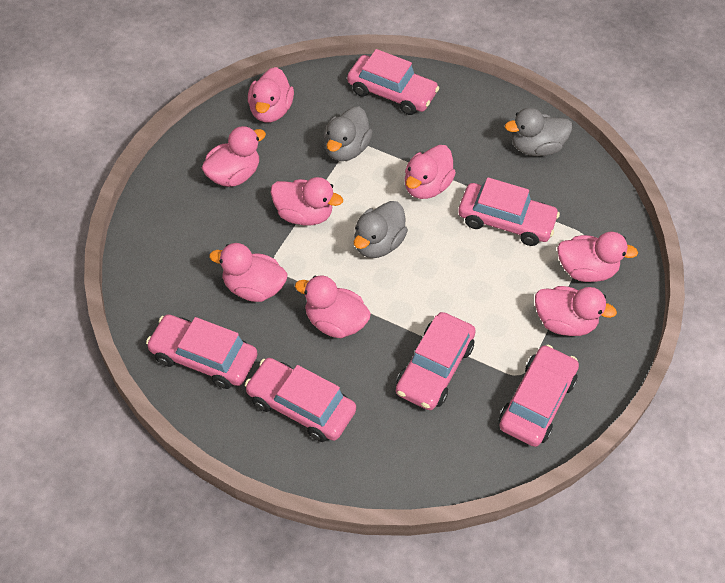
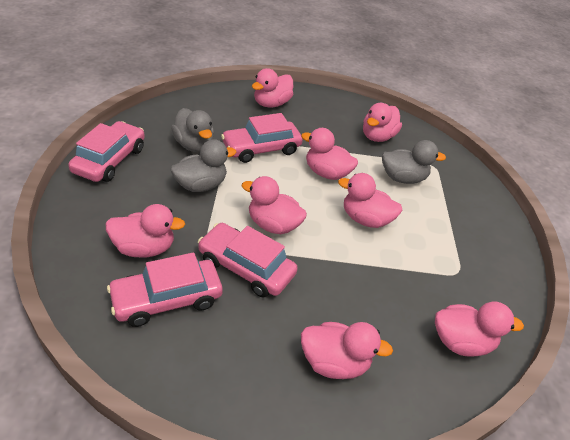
pink car: 6 -> 4

